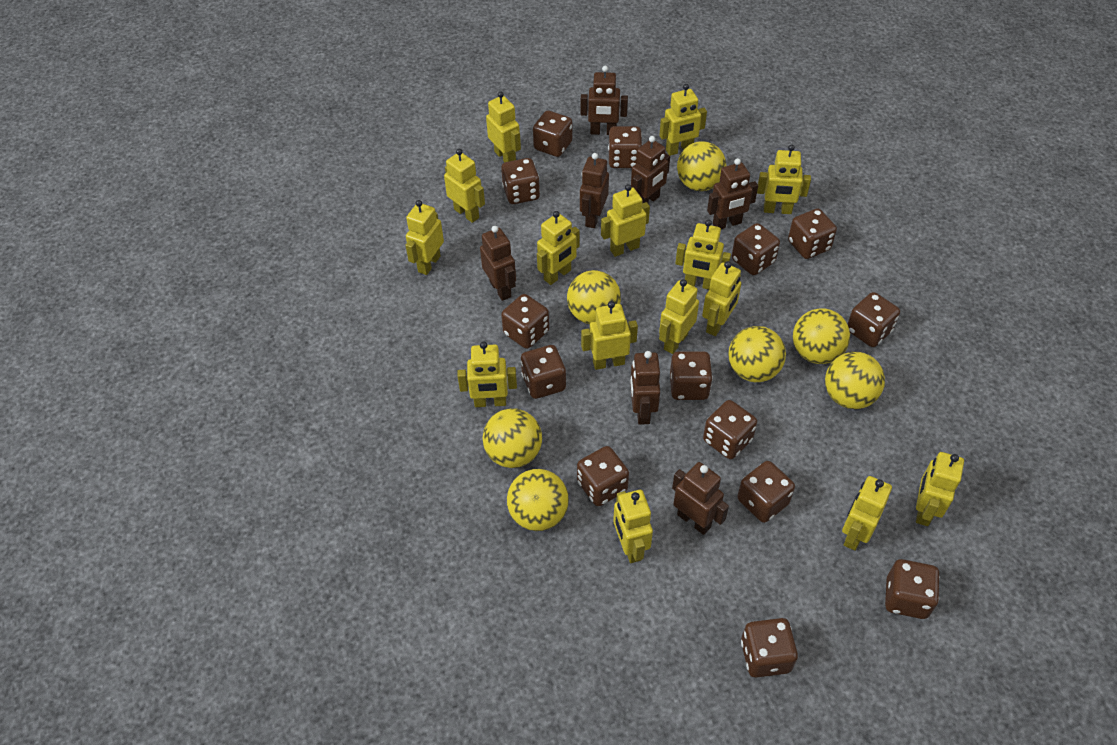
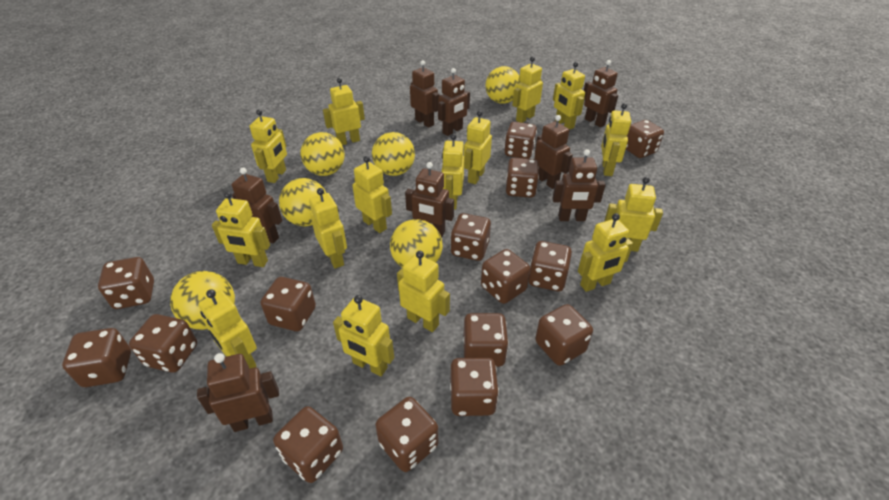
brown dice: 14 -> 15
brown robot: 7 -> 8
yellow ball: 7 -> 6

